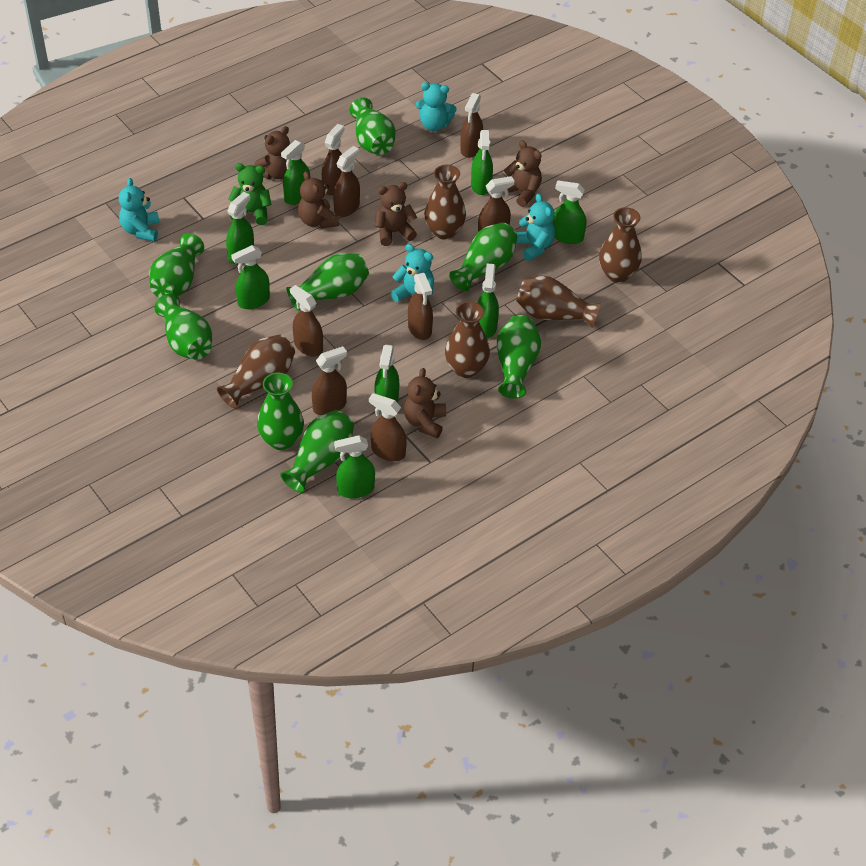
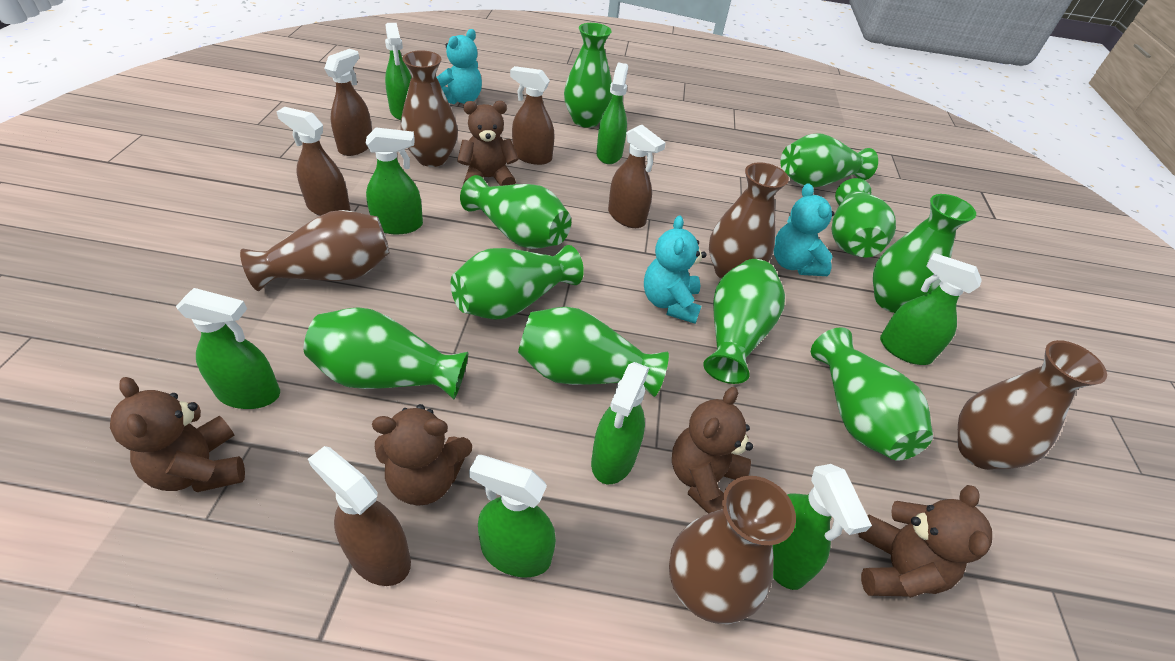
brown spray bottle: 8 -> 5
green teddy bear: 1 -> 0
green vase: 8 -> 10
turquoise teddy bear: 4 -> 3

